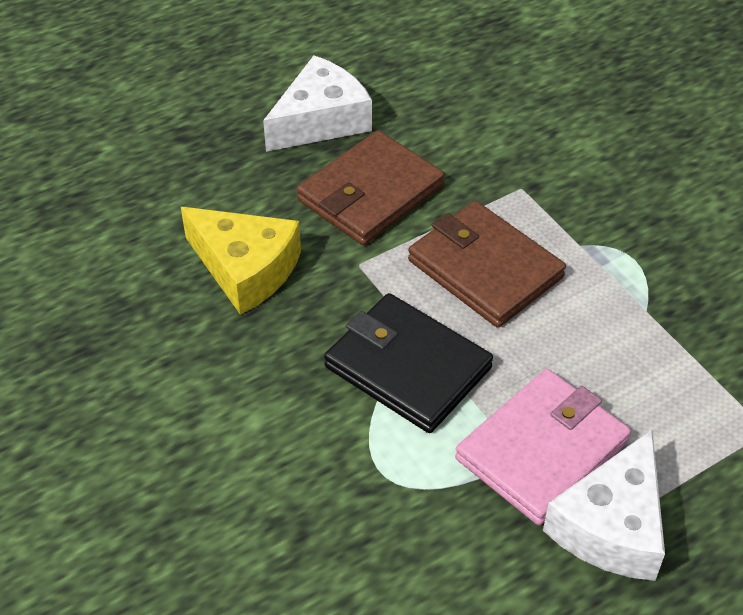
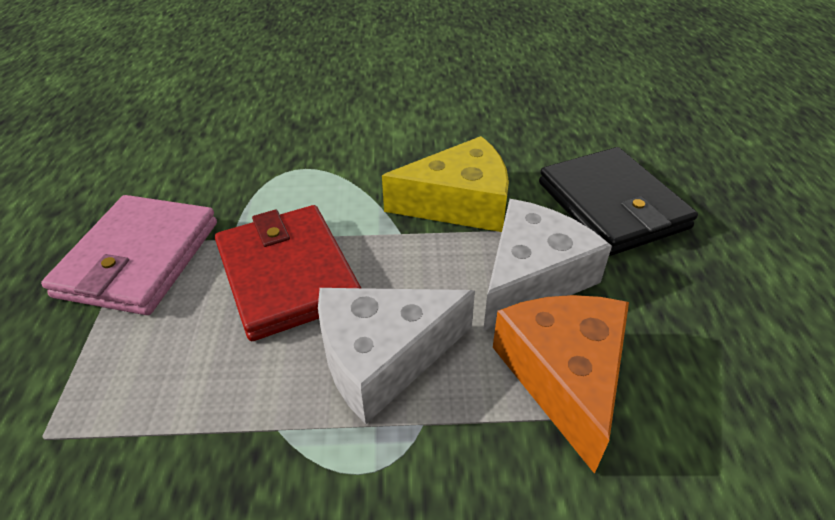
brown wallet: 2 -> 0
orange cheese: 0 -> 1
red wallet: 0 -> 1

